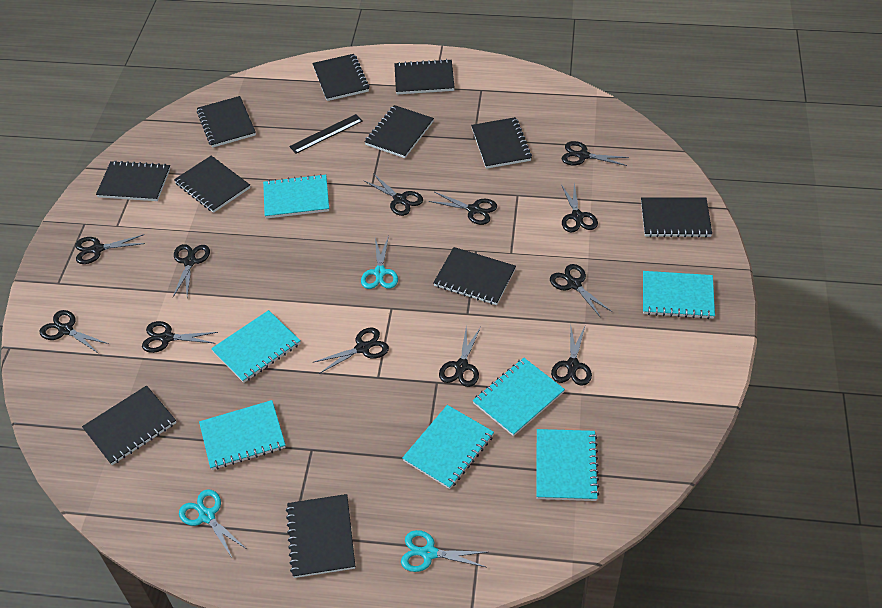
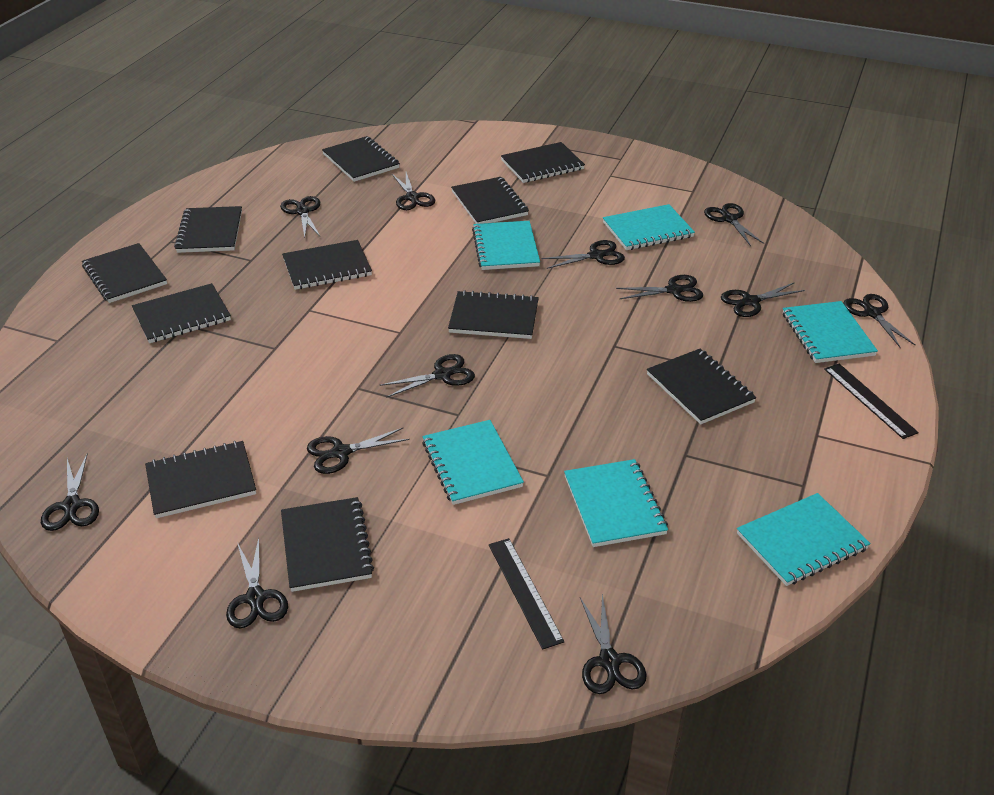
black ruler: 1 -> 2
turquoise notebook: 7 -> 6
turquoise scissors: 3 -> 0

